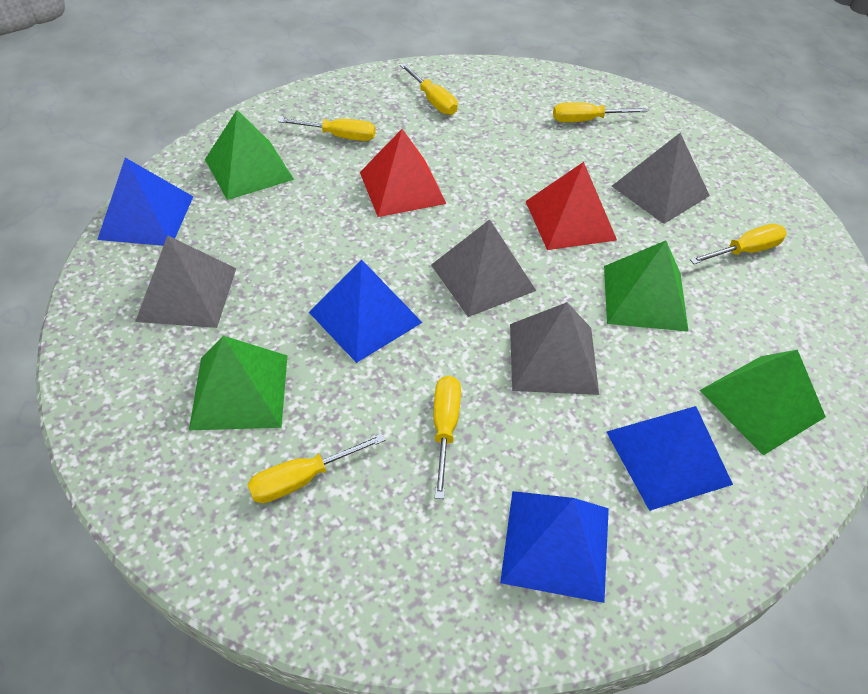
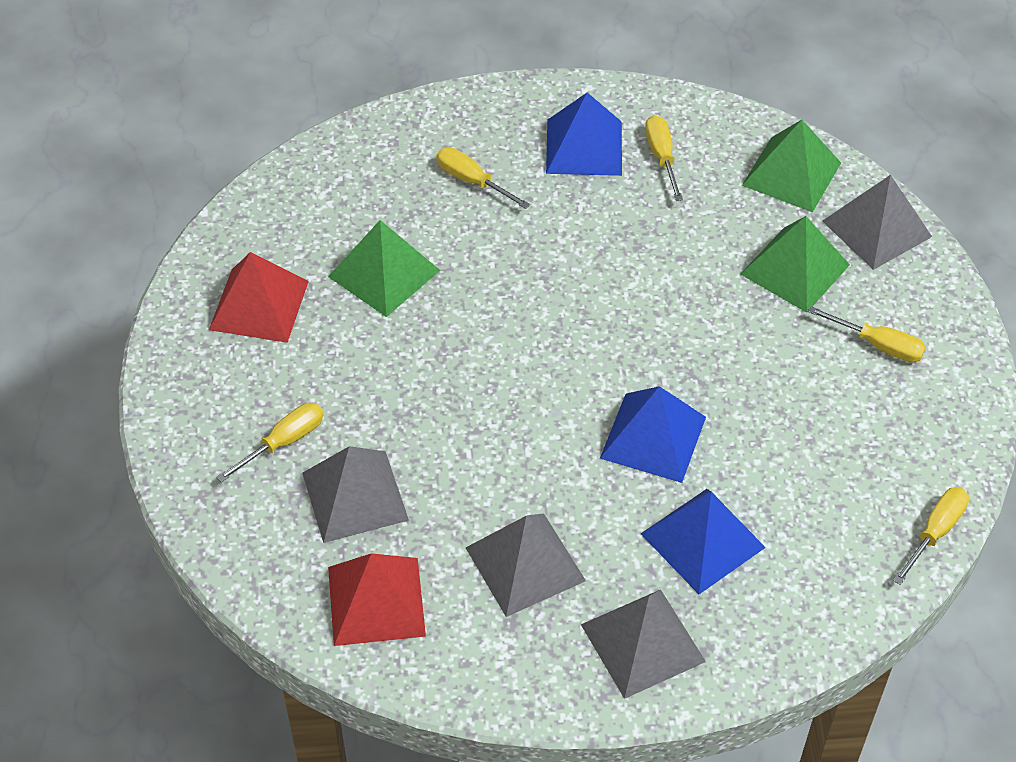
blue pyramid: 4 -> 3
green pyramid: 4 -> 3
yellow screwdriver: 6 -> 5

